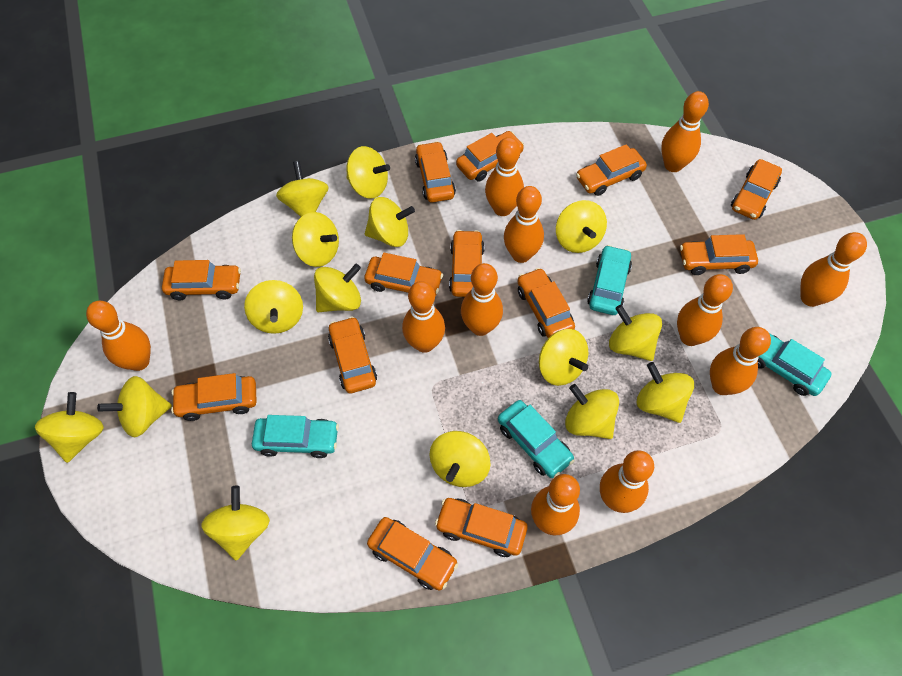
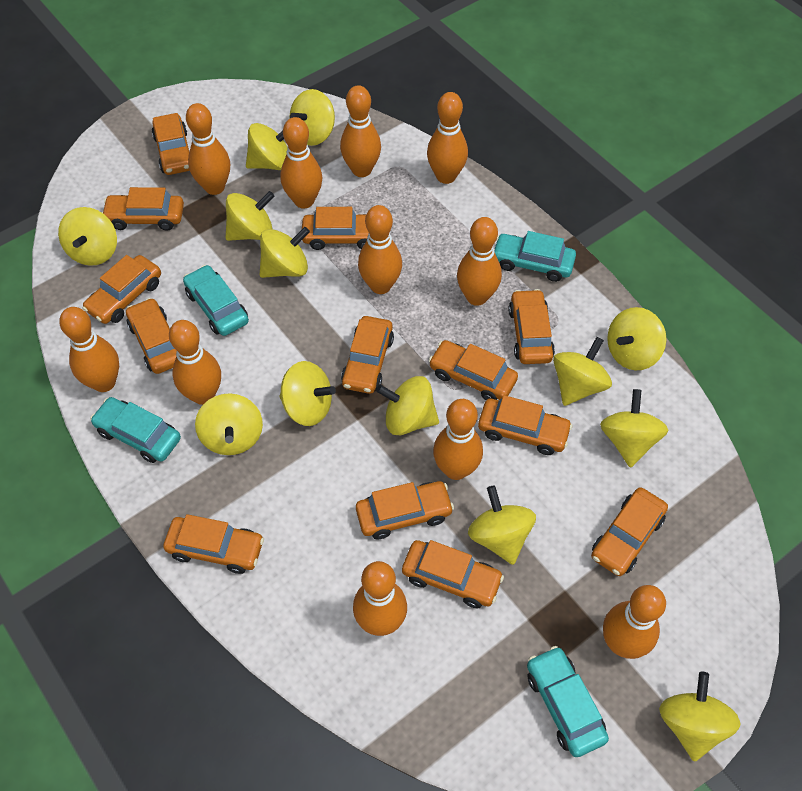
yellow spinning top: 15 -> 13

